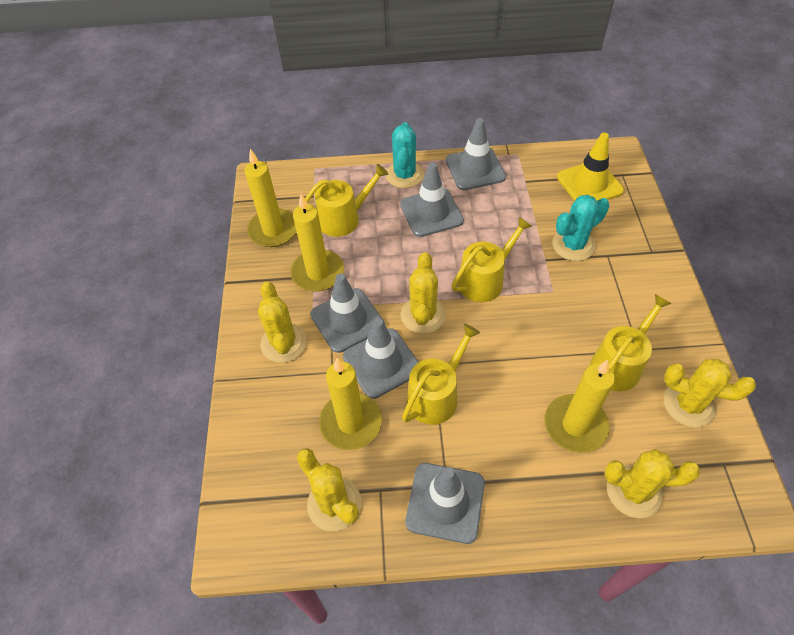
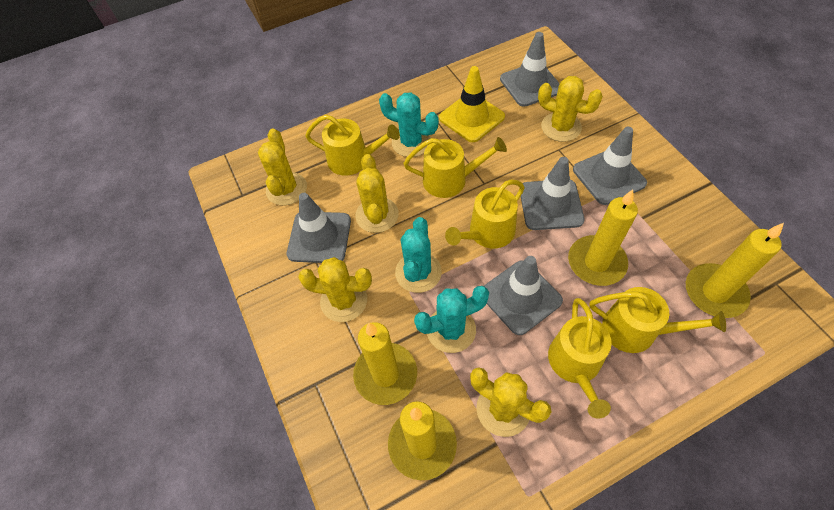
turquoise cactus: 2 -> 3
yellow watering can: 4 -> 5

